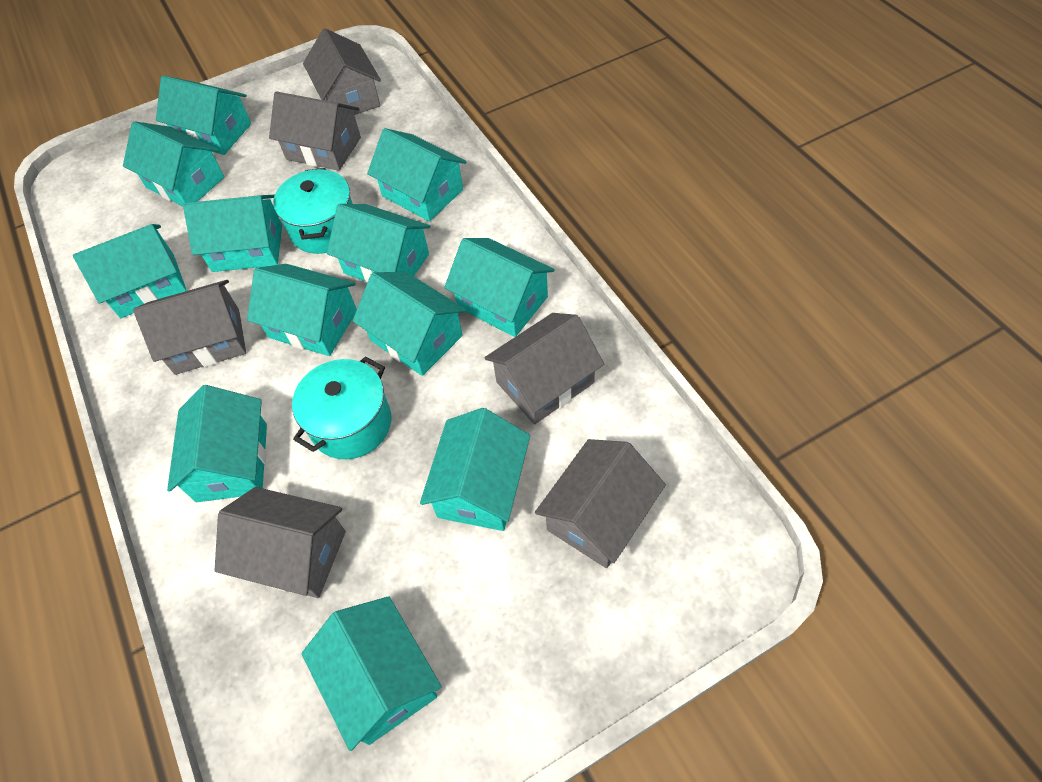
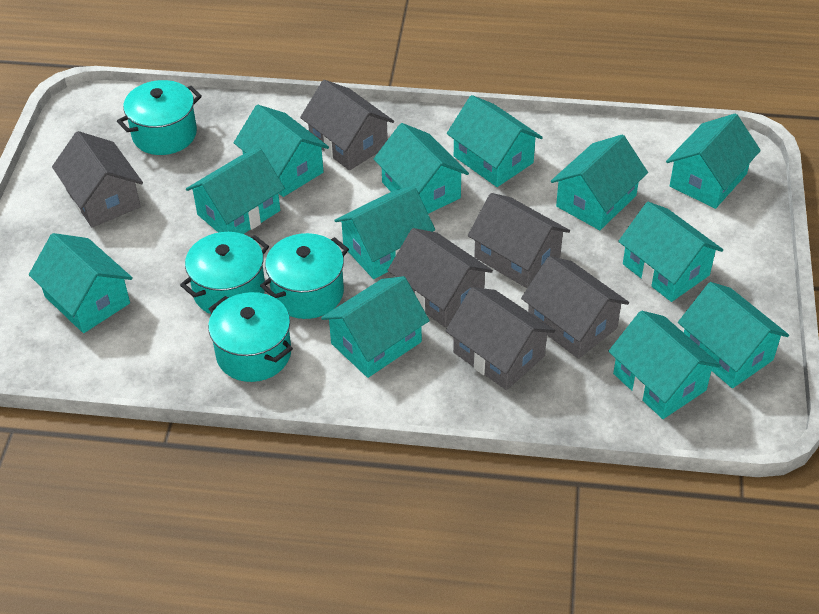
turquoise pot: 2 -> 4

